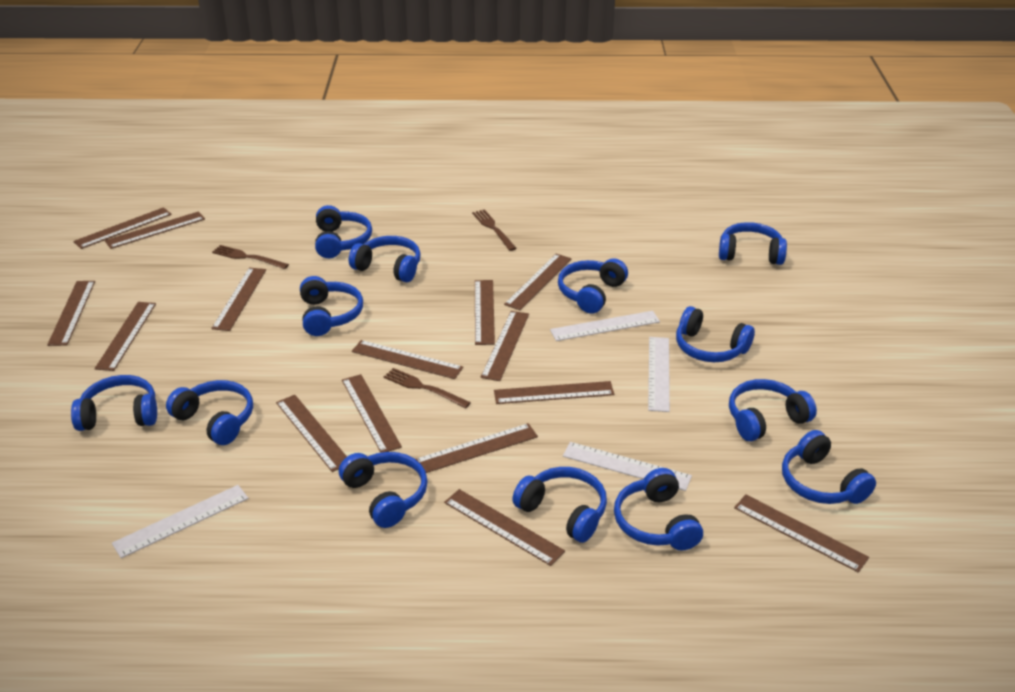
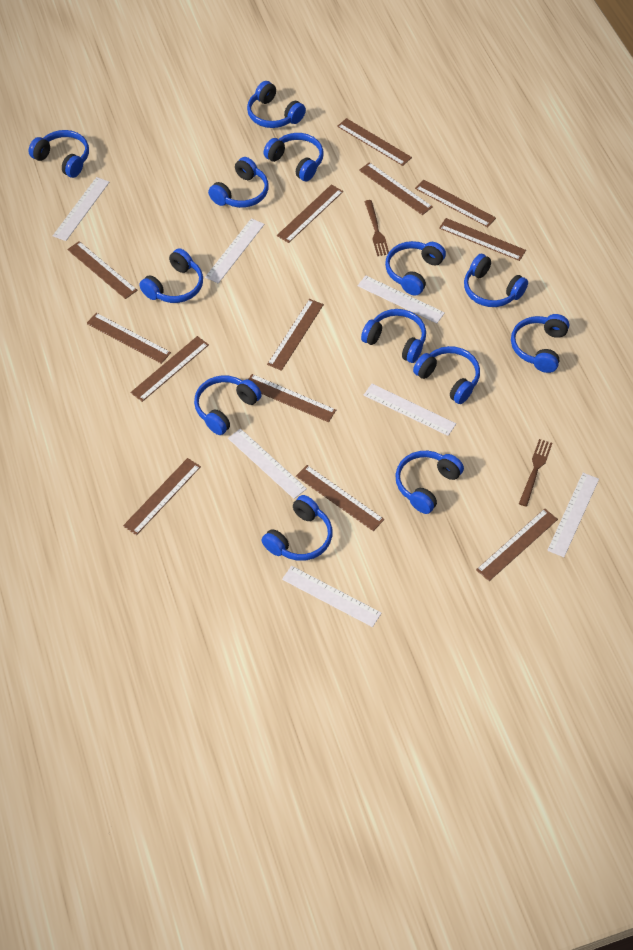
brown fork: 3 -> 2
brown ruler: 15 -> 13
white ruler: 4 -> 7

